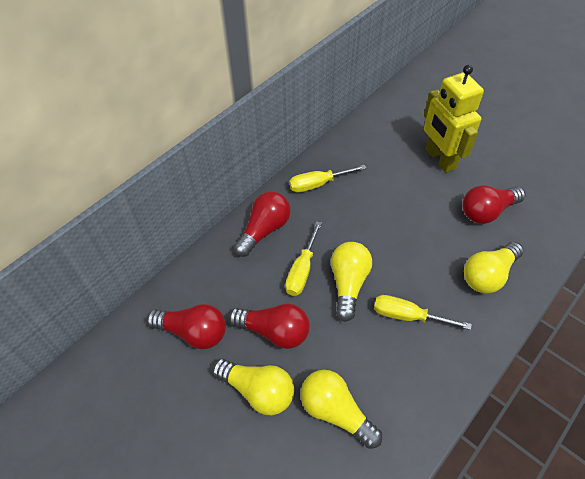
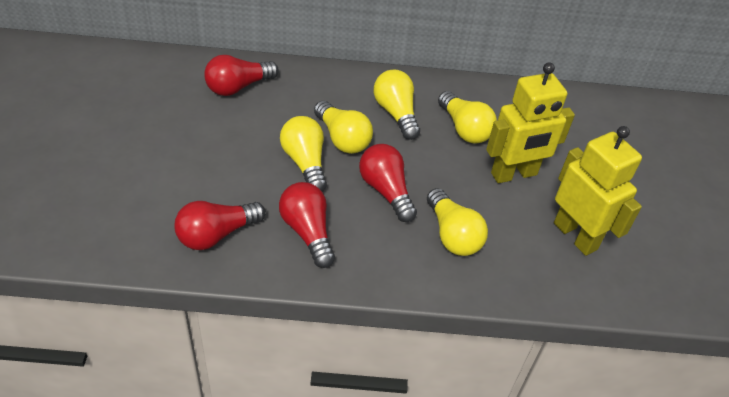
yellow light bulb: 4 -> 5
yellow robot: 1 -> 2
yellow screwdriver: 3 -> 0

